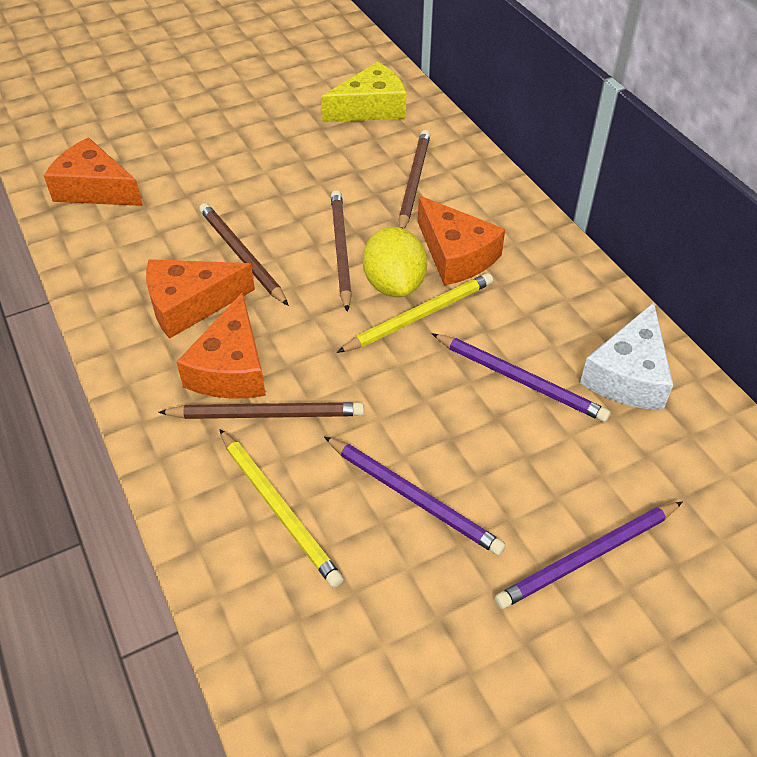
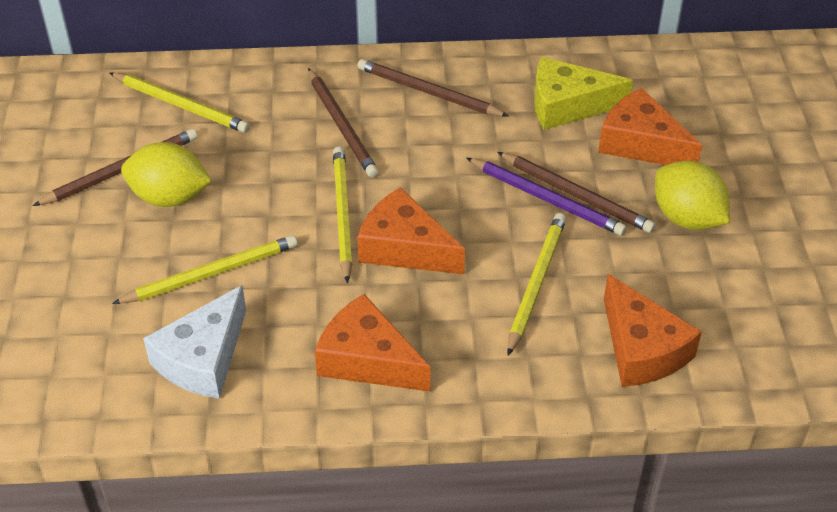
purple pencil: 3 -> 1
yellow lemon: 1 -> 2
yellow pencil: 2 -> 4

